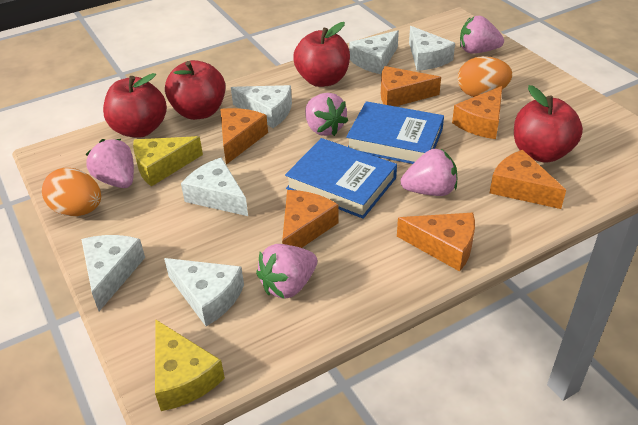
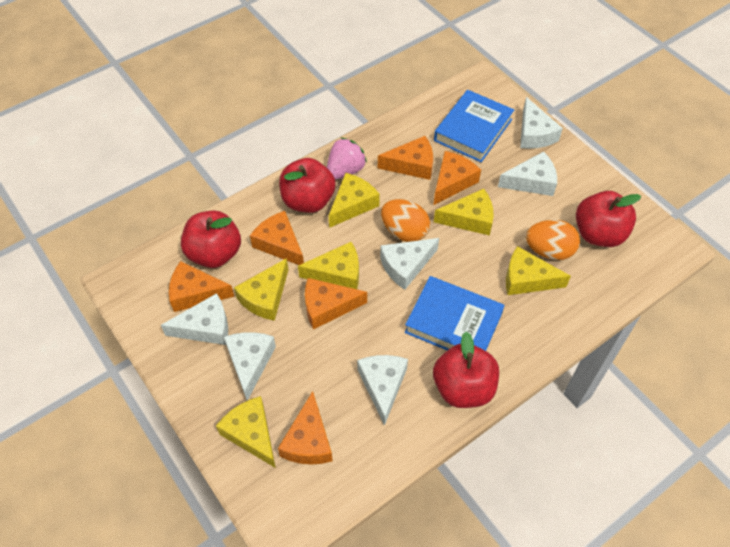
pink strawberry: 5 -> 1
yellow cheese: 2 -> 6

